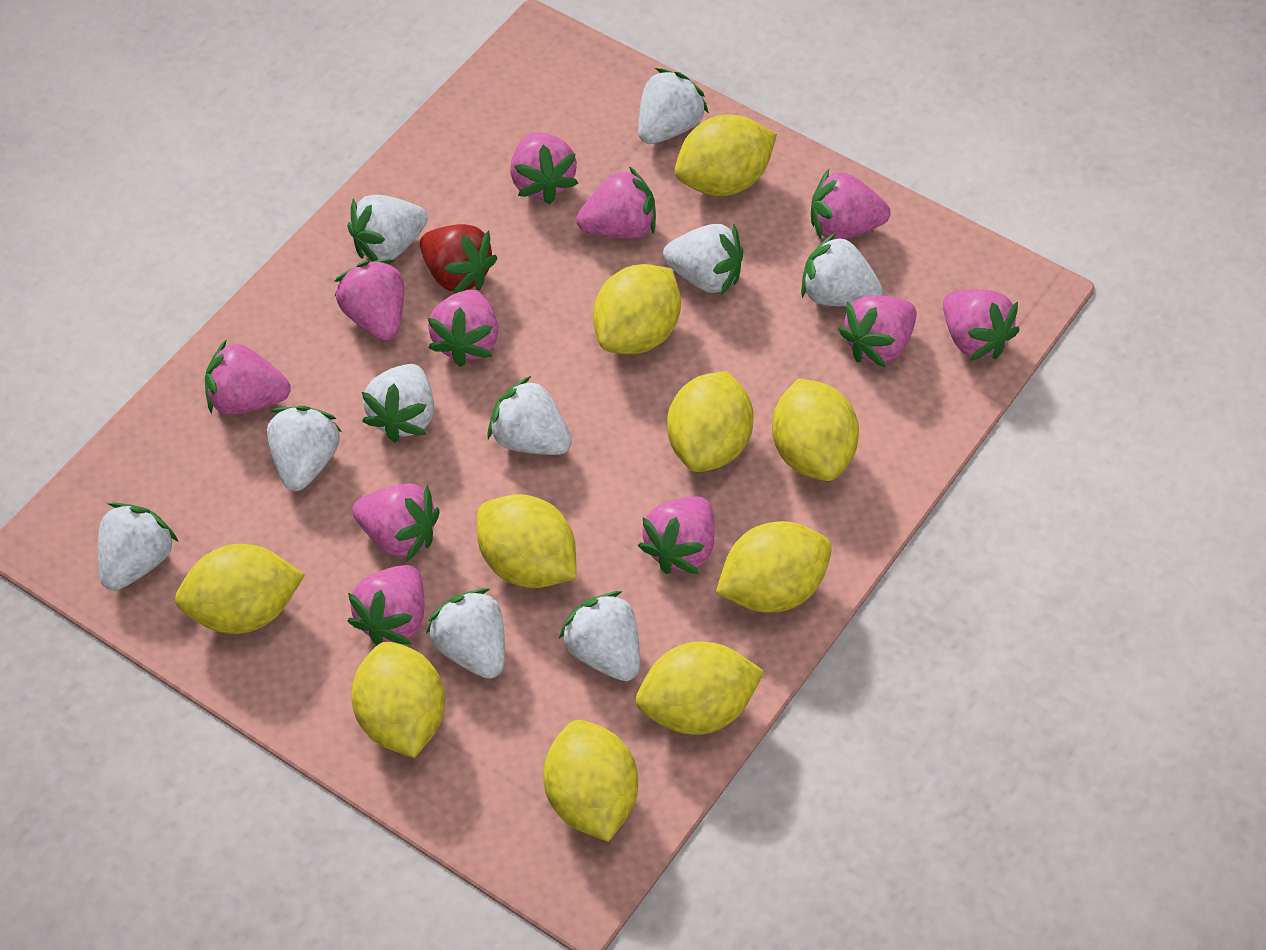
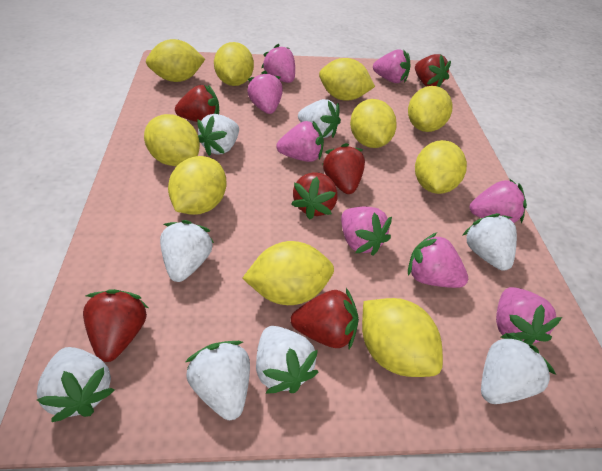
pink strawberry: 11 -> 8
red strawberry: 1 -> 6
white strawberry: 10 -> 8

